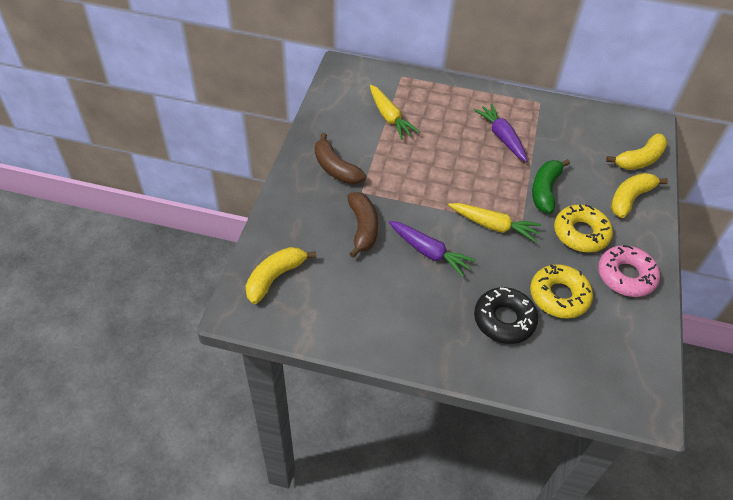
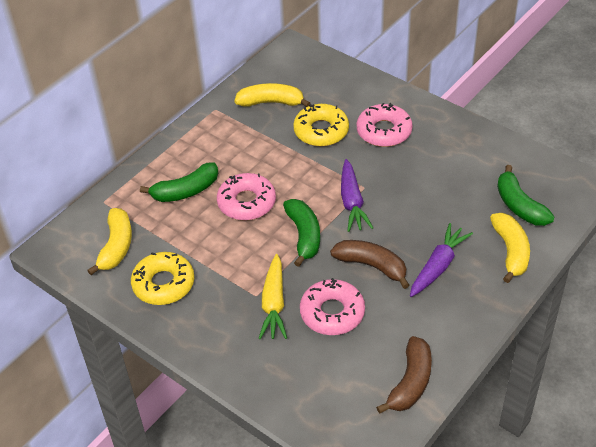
black donut: 1 -> 0
green banana: 1 -> 3
pink donut: 1 -> 3
yellow carrot: 2 -> 1

